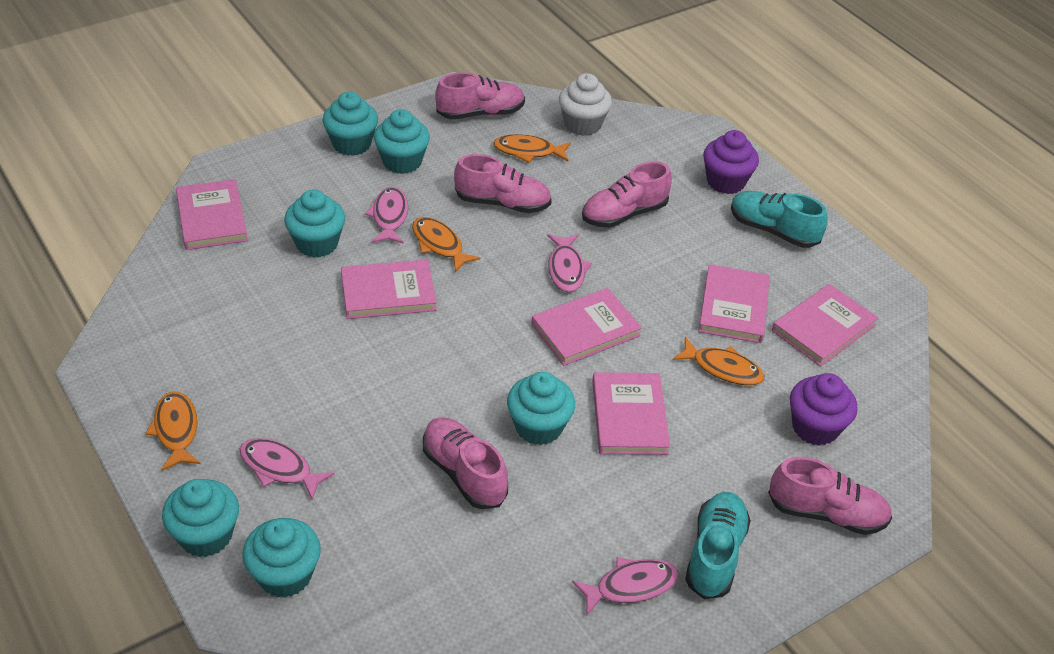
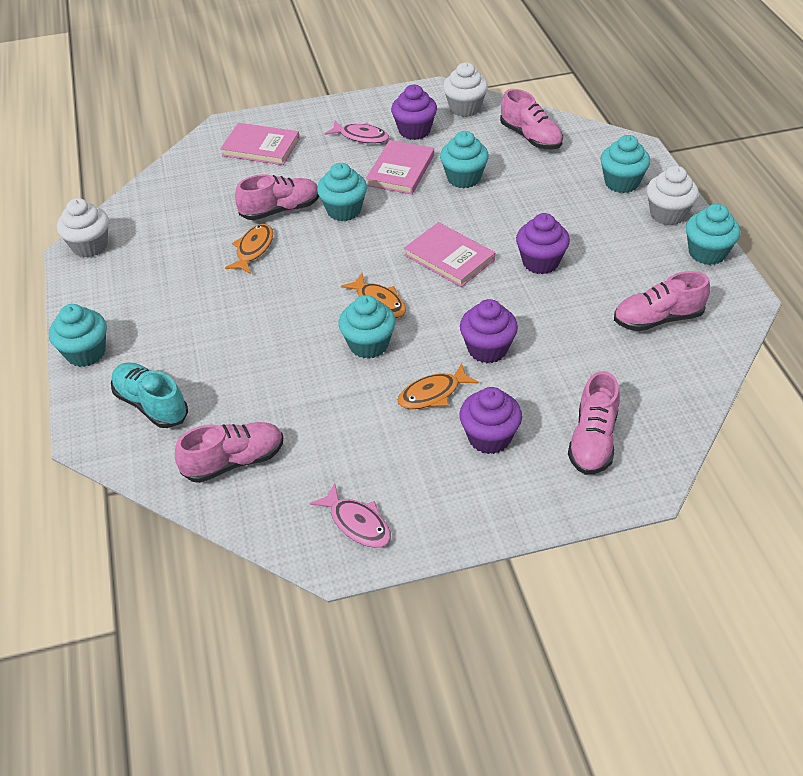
orange fish: 4 -> 3
pink book: 6 -> 3
pink fish: 4 -> 2
purple cupcake: 2 -> 4
turquoise shoe: 2 -> 1
white cupcake: 1 -> 3

